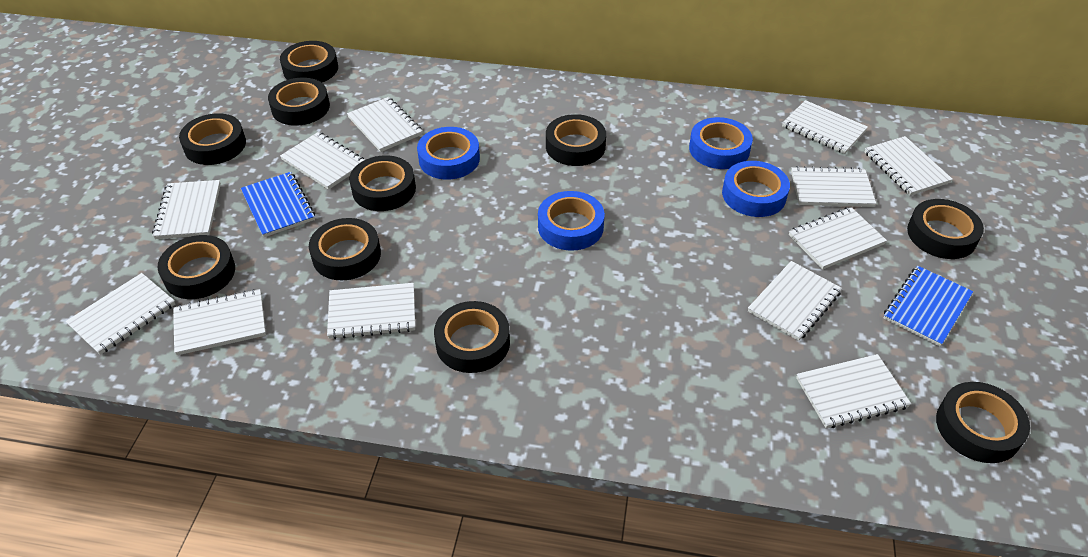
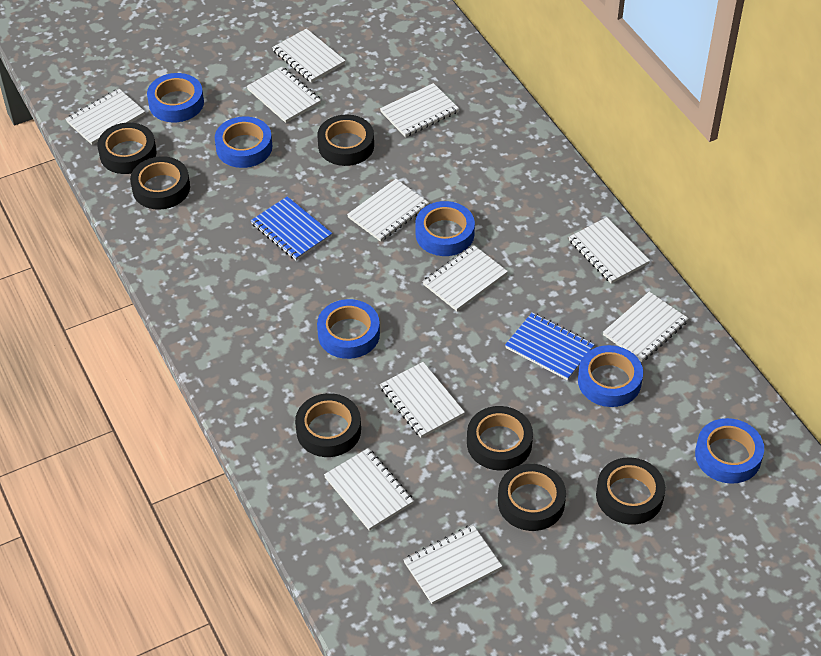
black tape: 10 -> 7
blue tape: 4 -> 6
white notebook: 12 -> 11

